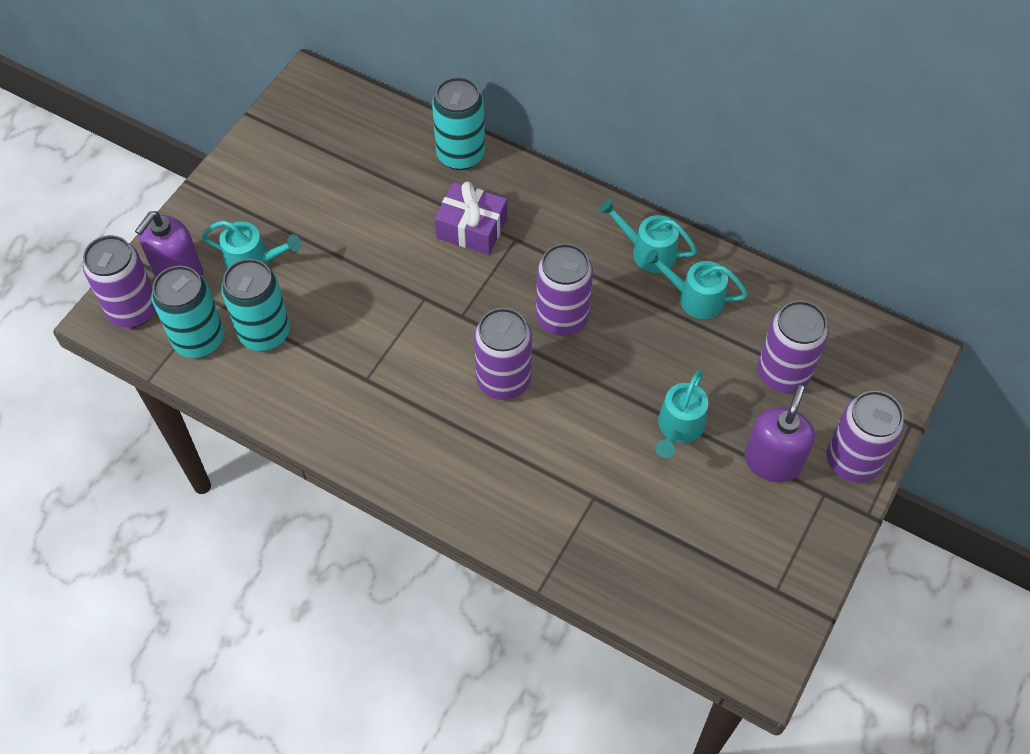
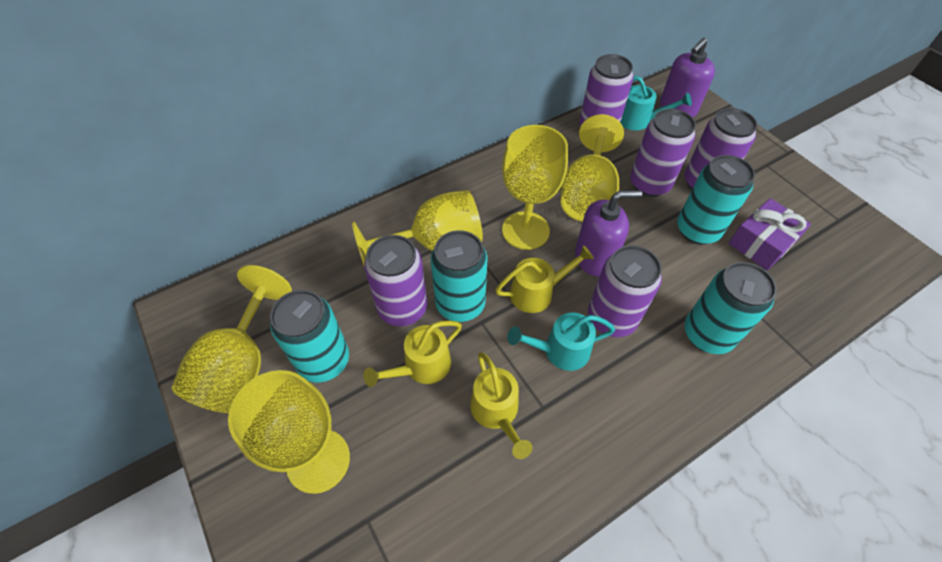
turquoise can: 3 -> 4
turquoise watering can: 4 -> 2
yellow goblet: 0 -> 5
yellow watering can: 0 -> 3

